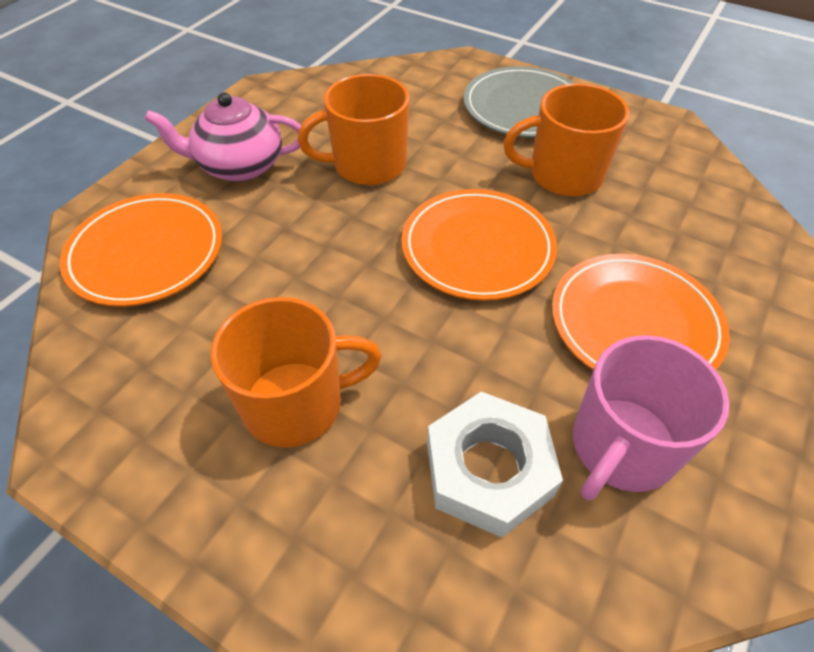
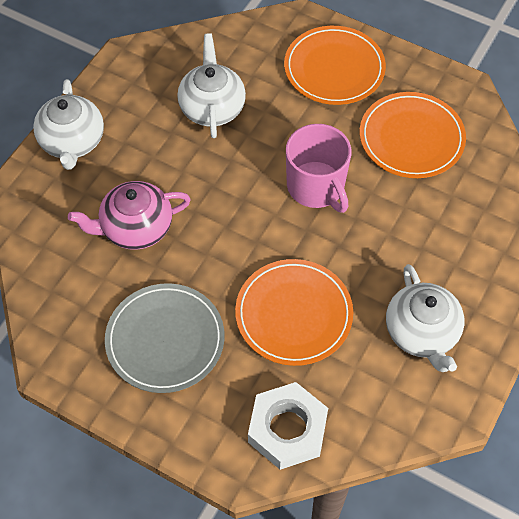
orange mug: 3 -> 0
white teapot: 0 -> 3

